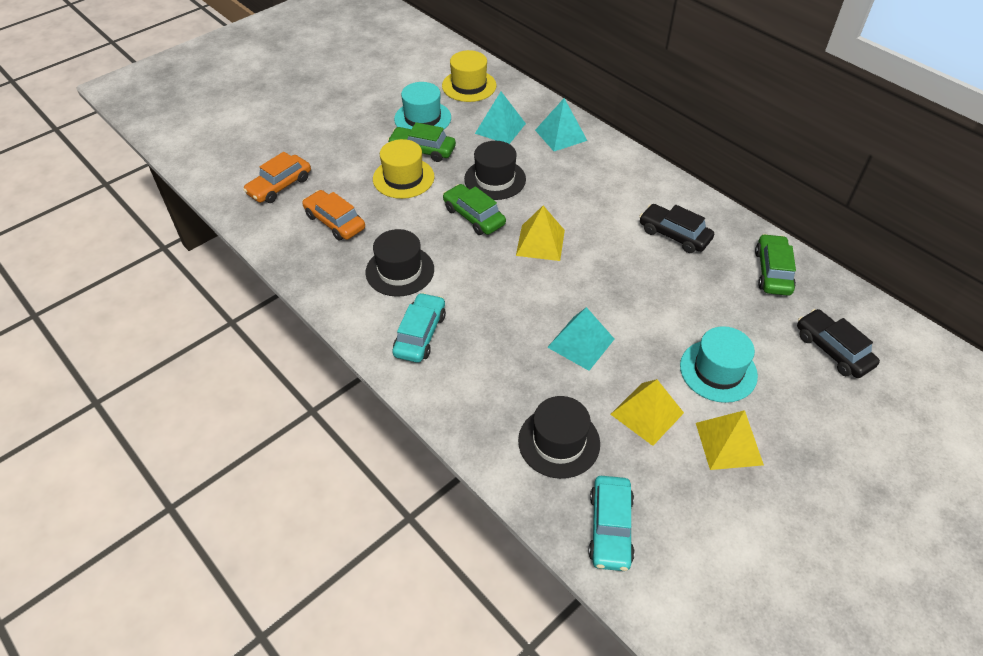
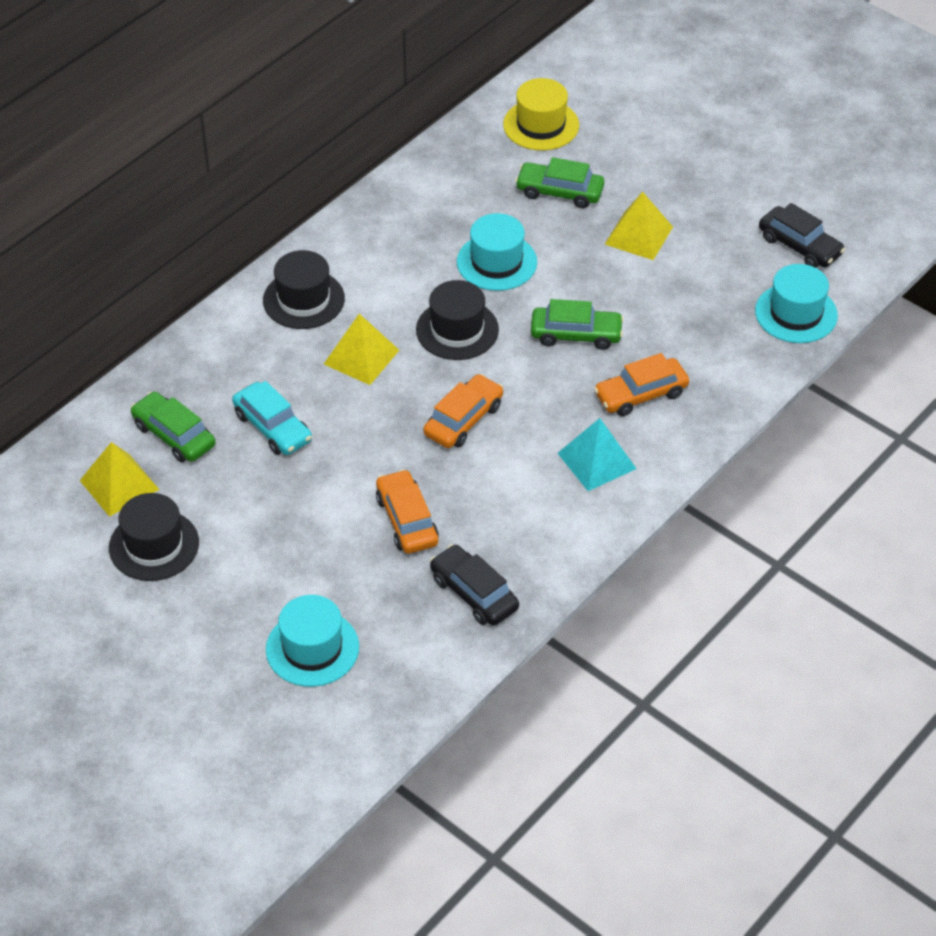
orange car: 2 -> 3
turquoise car: 2 -> 1
turquoise hat: 2 -> 3
turquoise pyramid: 3 -> 1
yellow hat: 2 -> 1

